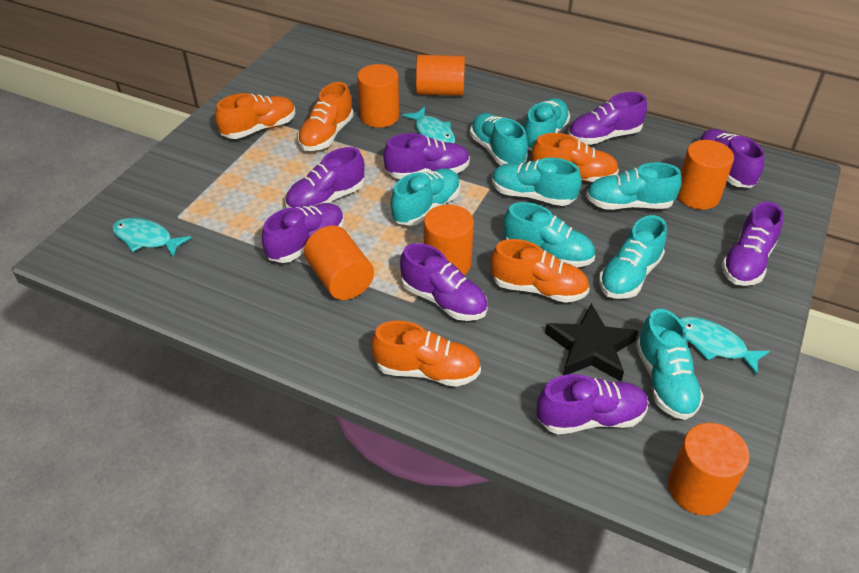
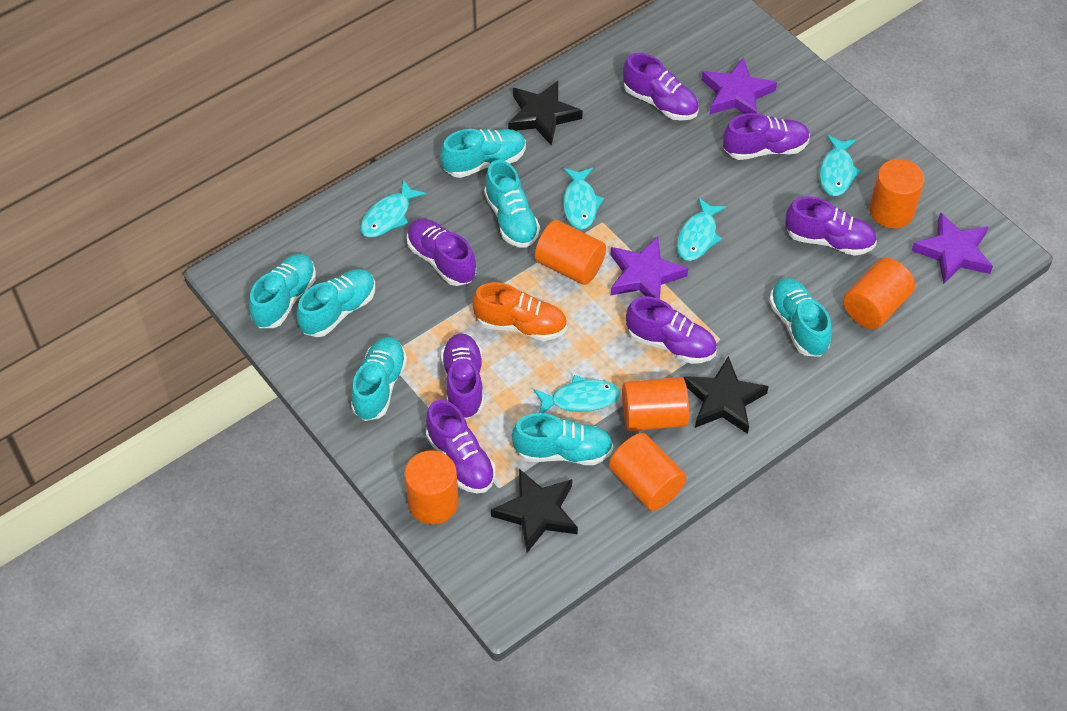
black star: 1 -> 3
orange shoe: 5 -> 1
purple shoe: 8 -> 7
purple star: 0 -> 3
turquoise fish: 3 -> 5
turquoise shoe: 8 -> 7

